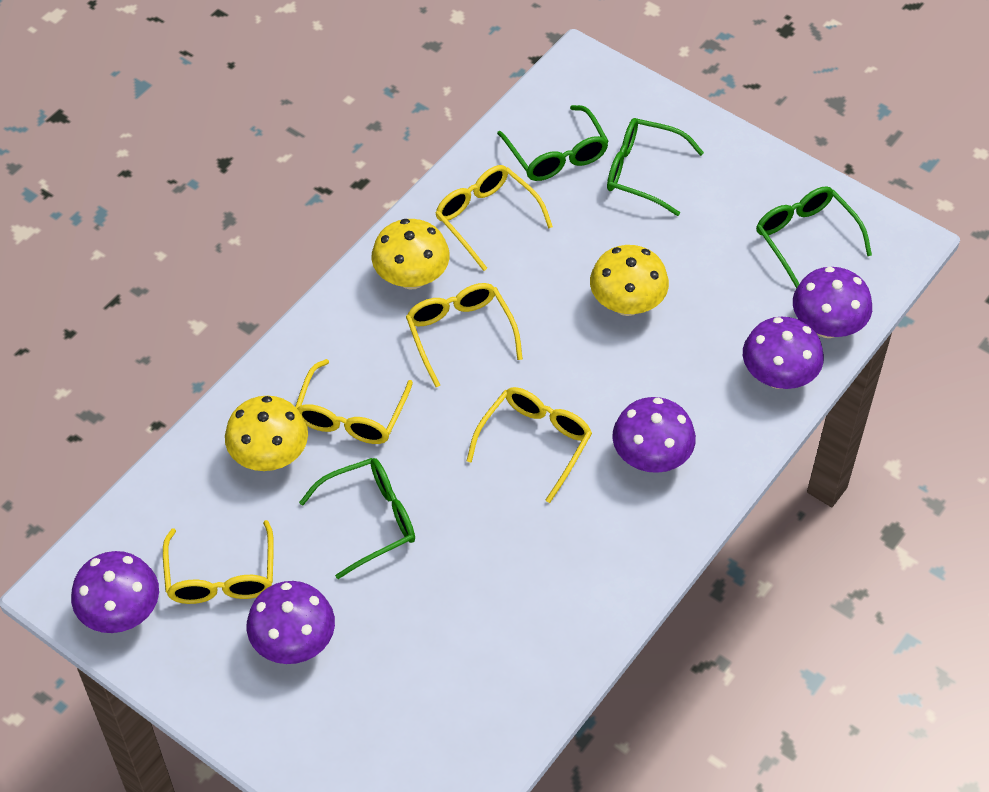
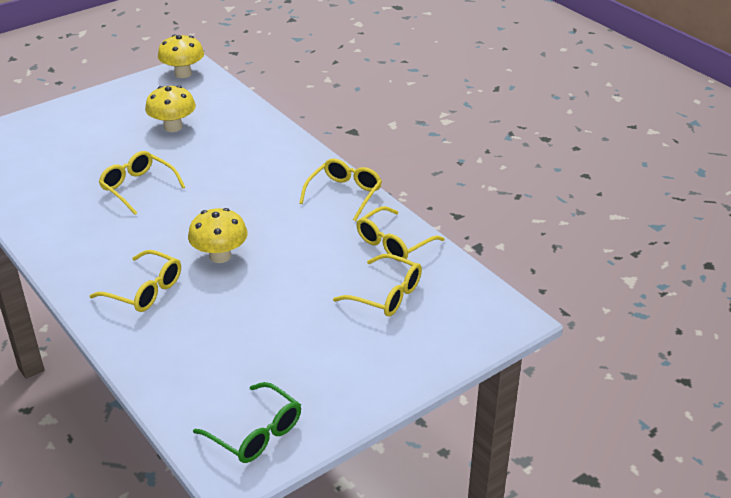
green glasses: 4 -> 1
purple mushroom: 5 -> 0

